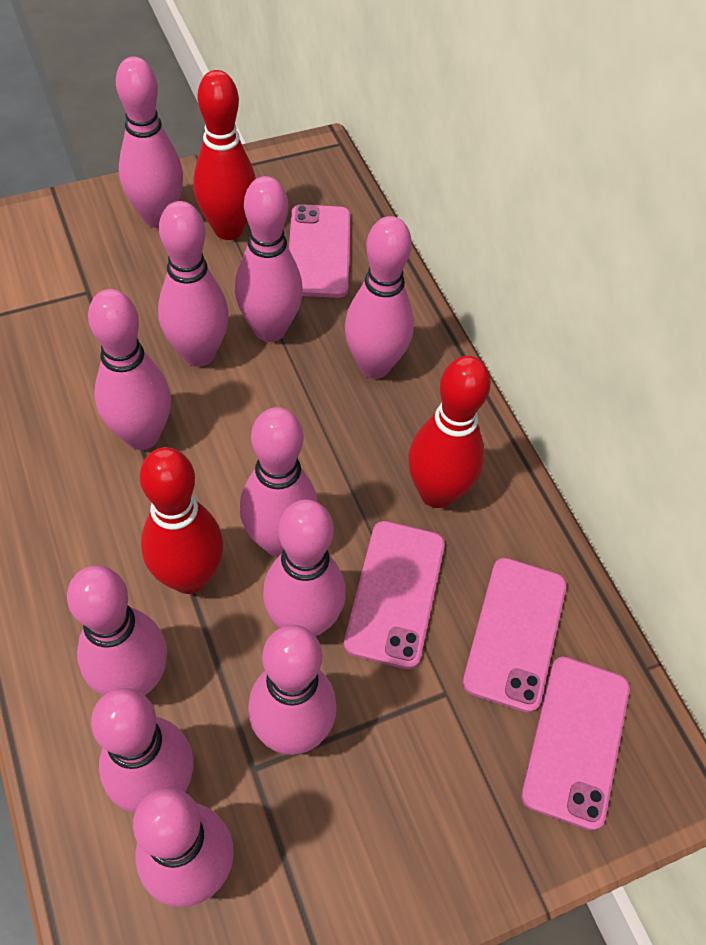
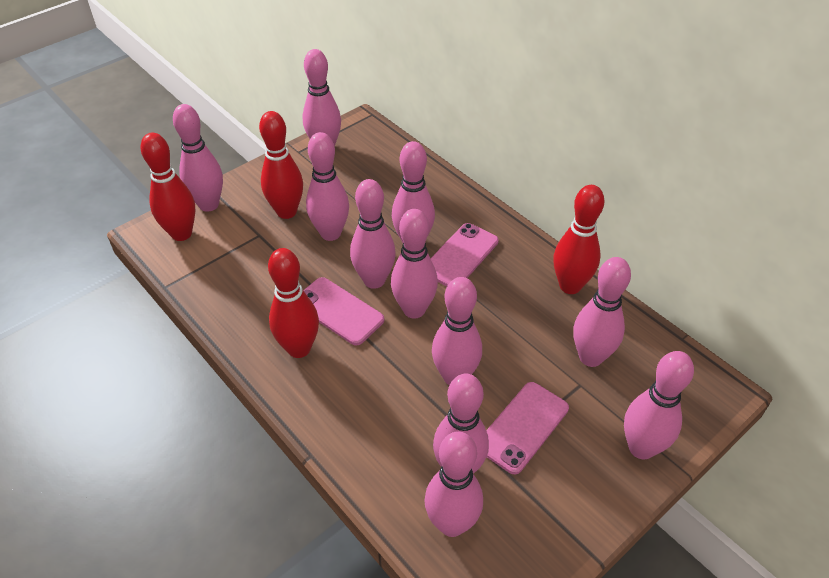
pink phone: 4 -> 3
red bowling pin: 3 -> 4

